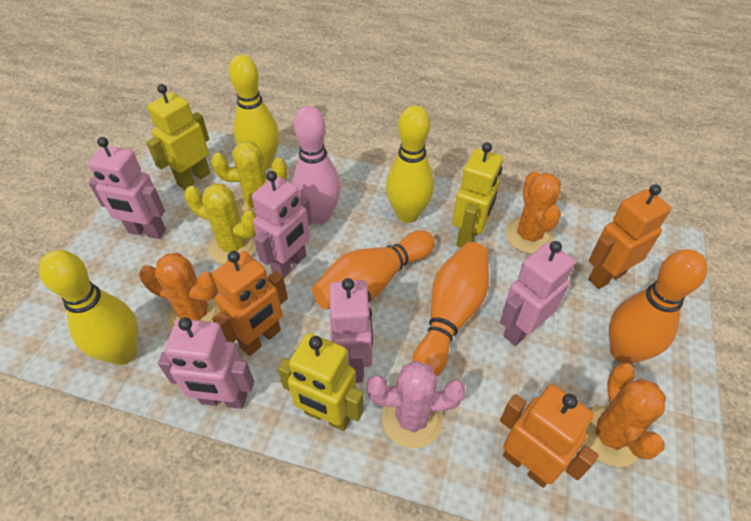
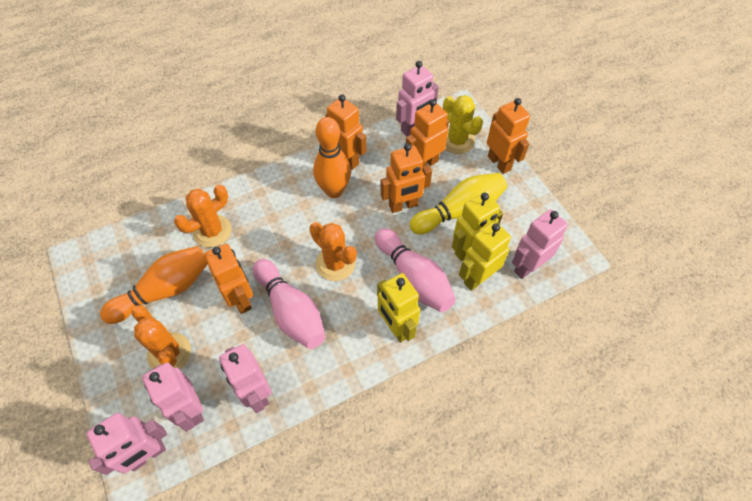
orange bowling pin: 3 -> 2
orange robot: 3 -> 5
pink bowling pin: 1 -> 2
pink cactus: 1 -> 0
yellow bowling pin: 3 -> 1
yellow cactus: 2 -> 1

